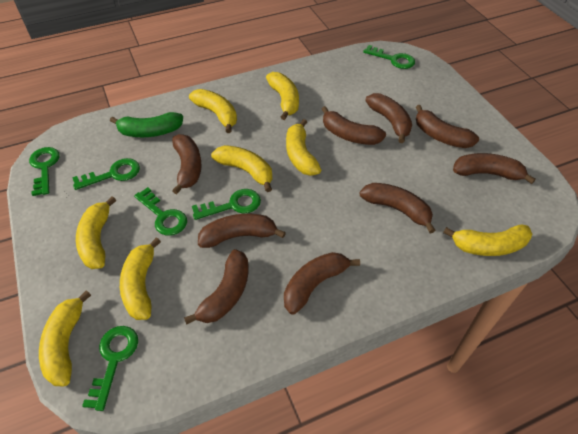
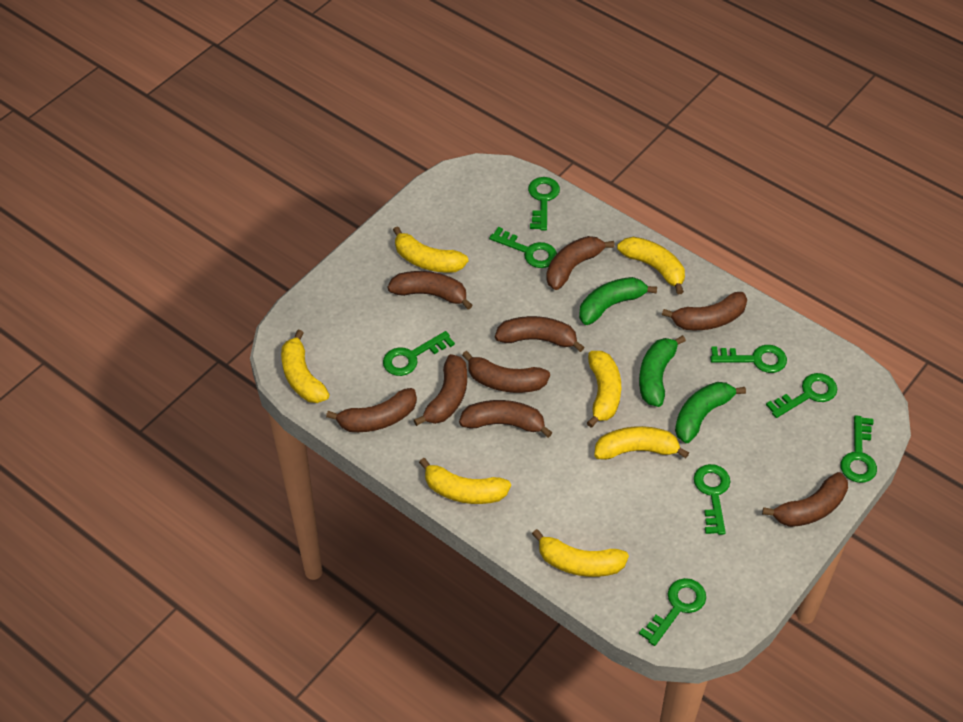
green banana: 1 -> 3
green key: 6 -> 8
yellow banana: 8 -> 7

